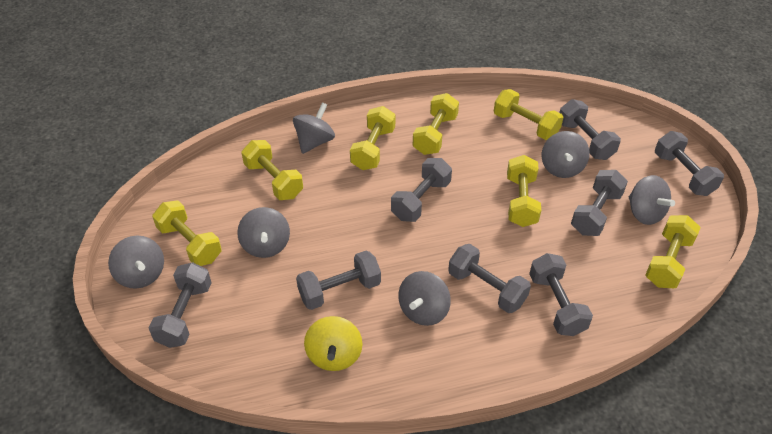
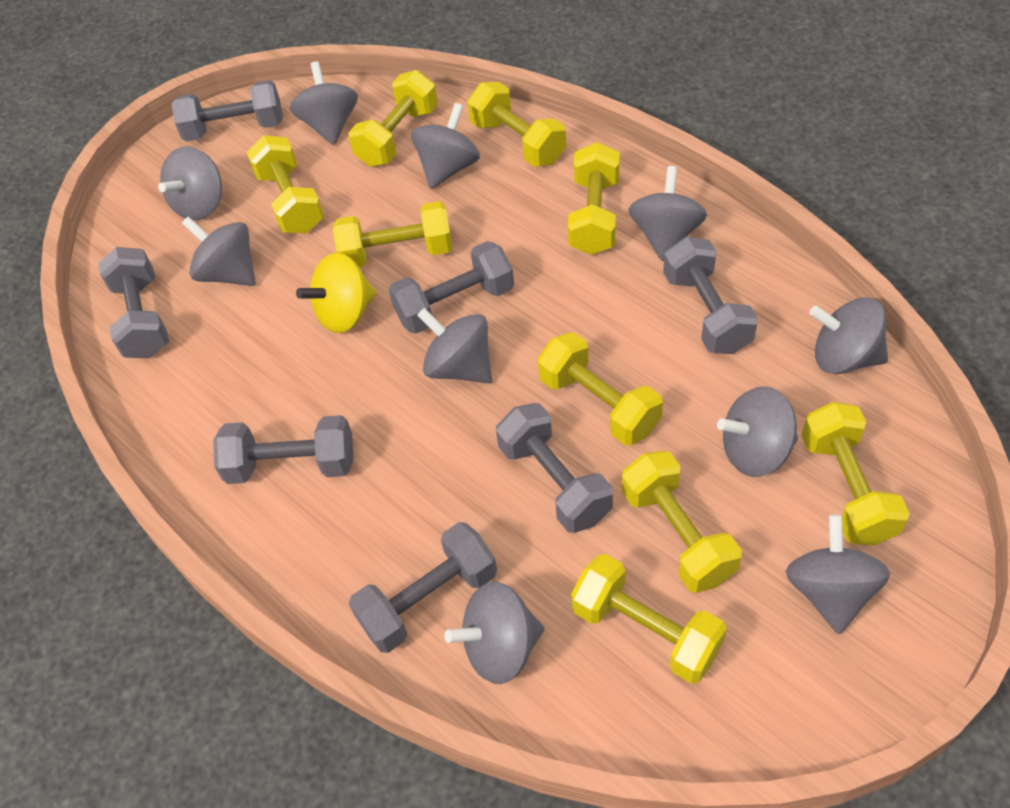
grey dumbbell: 8 -> 7
grey spinning top: 6 -> 10
yellow dumbbell: 7 -> 9

